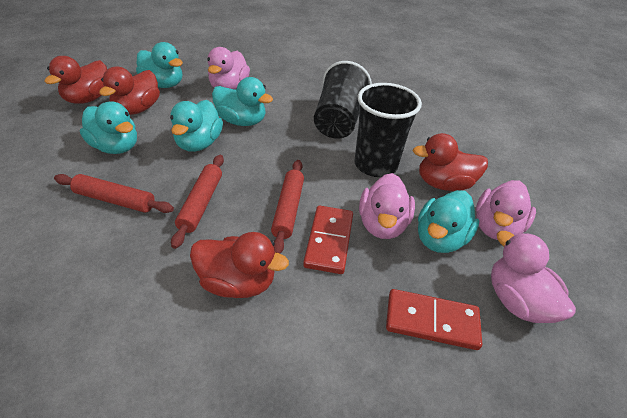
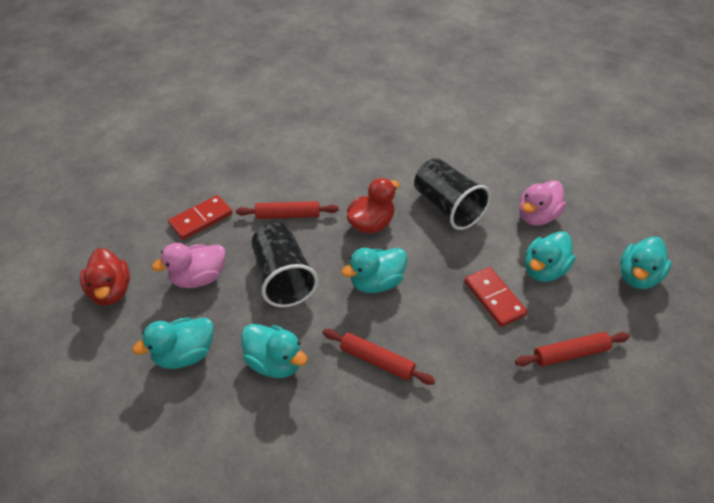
pink duck: 4 -> 2
red duck: 4 -> 2

